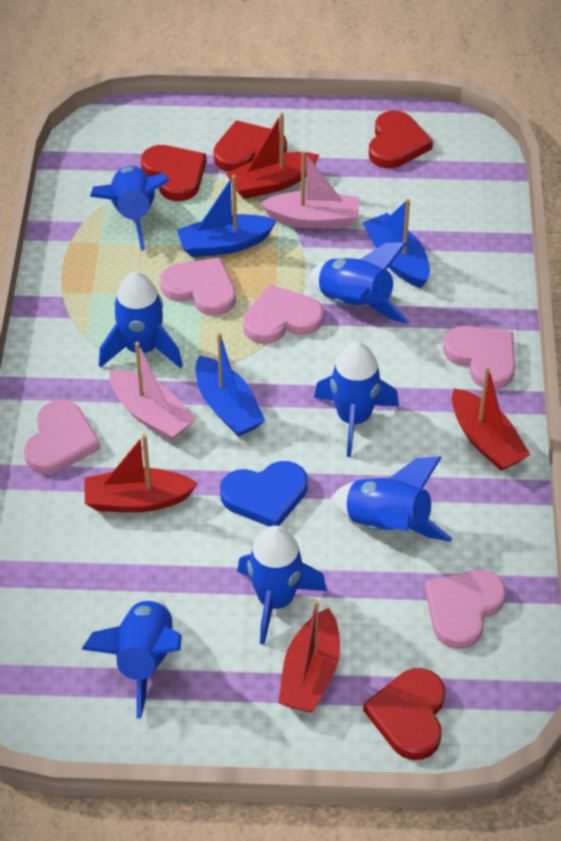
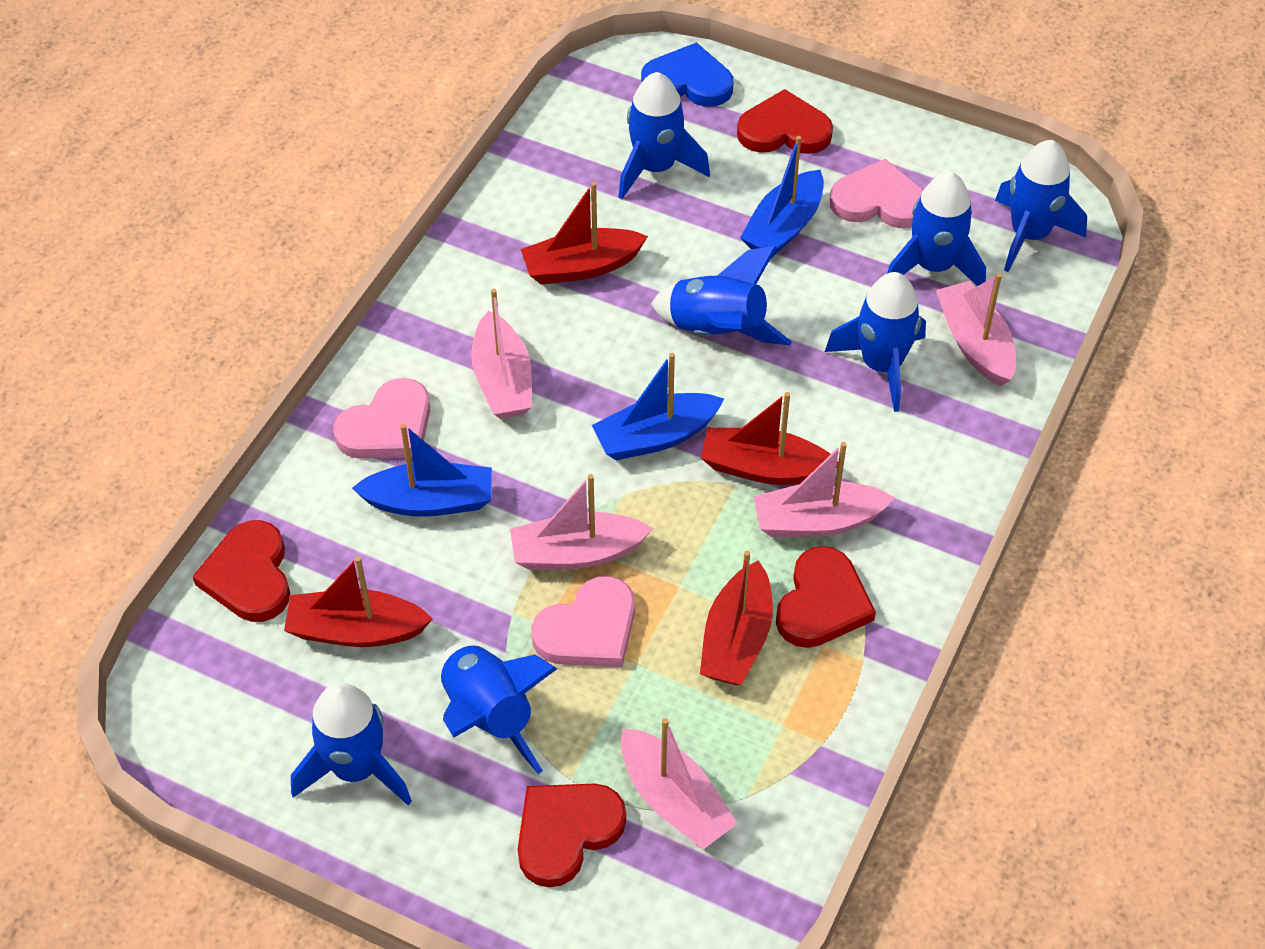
pink boat: 2 -> 5
pink heart: 5 -> 3

